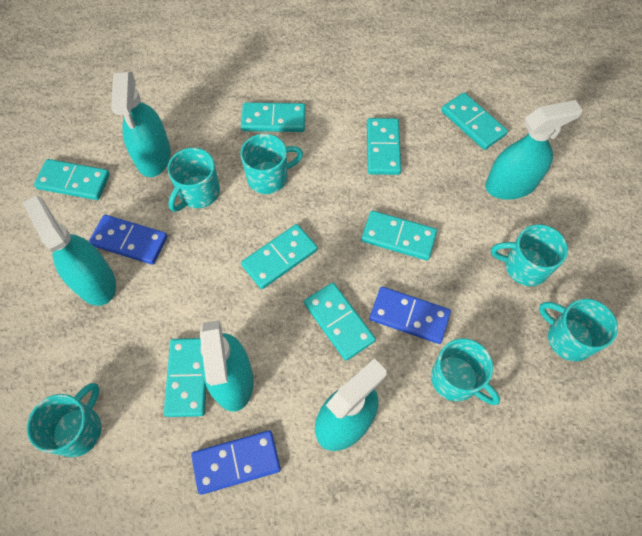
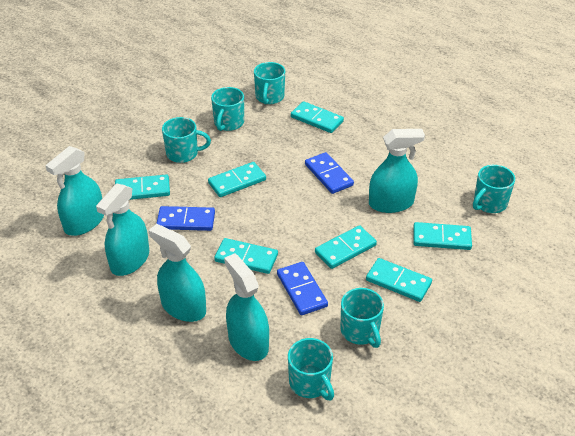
turquoise domino: 8 -> 7

